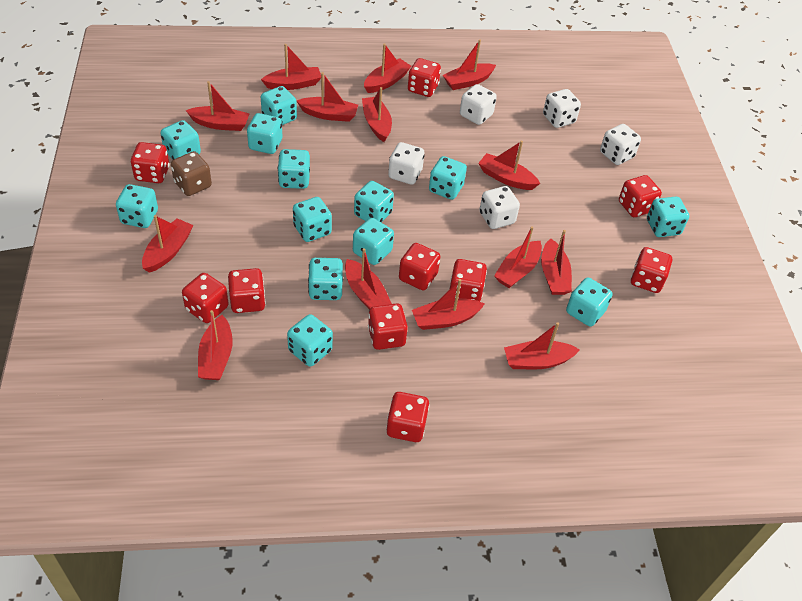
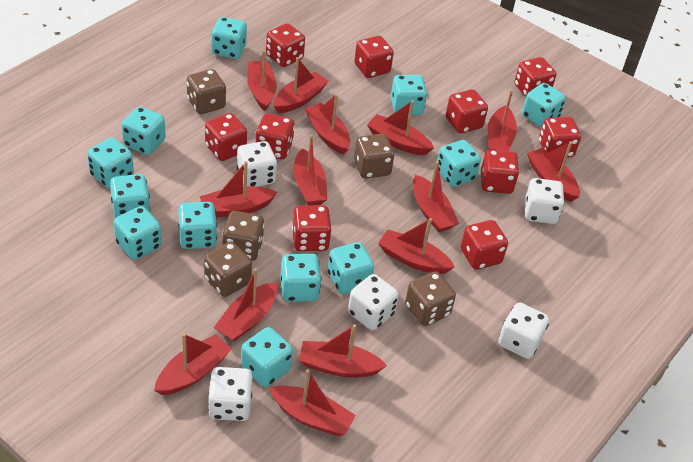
brown dice: 1 -> 5
turquoise dice: 13 -> 12

